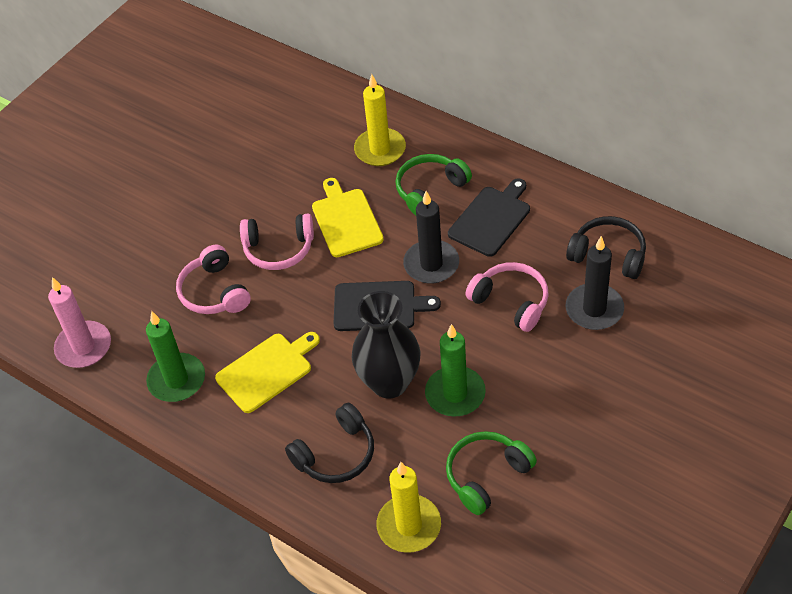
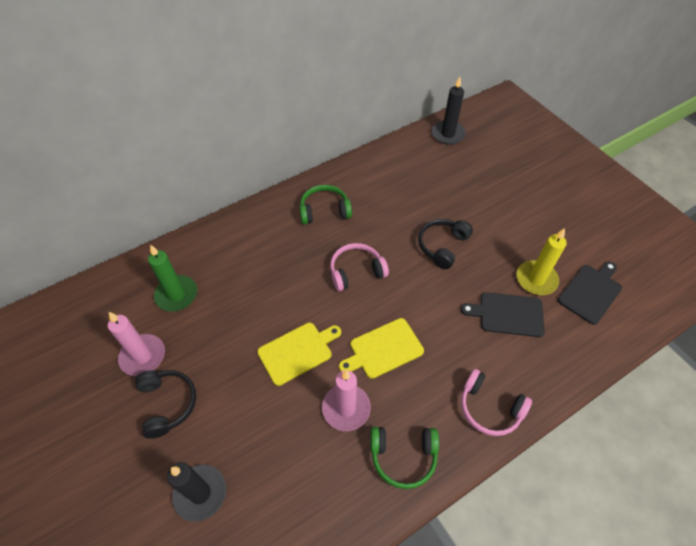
black vase: 1 -> 0
green candle: 2 -> 1
pink candle: 1 -> 2
pink headphones: 3 -> 2
yellow candle: 2 -> 1

